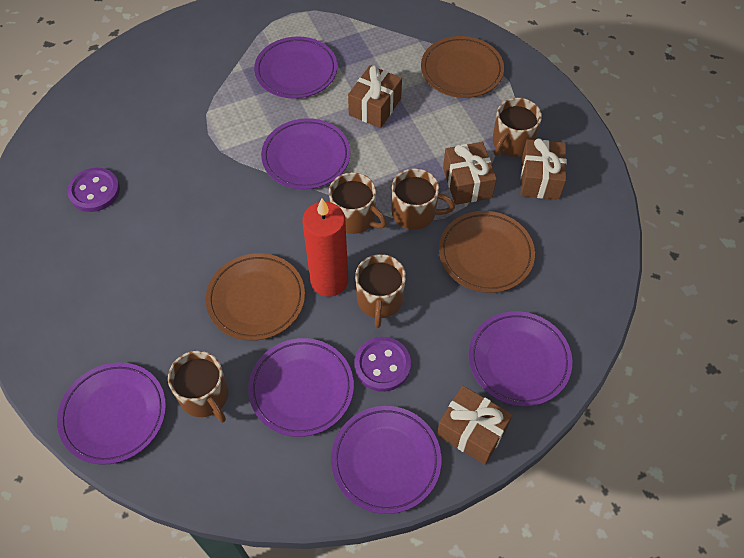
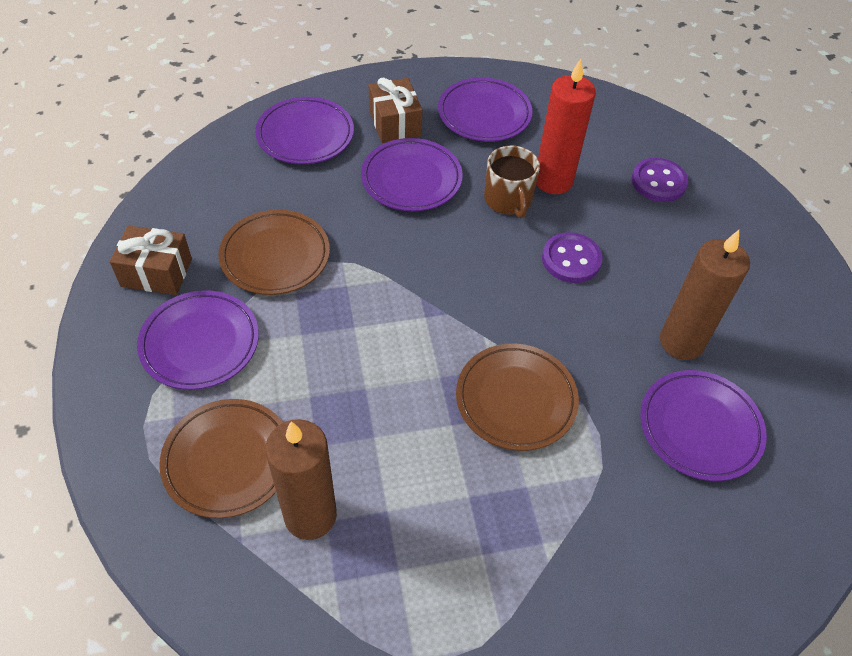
brown candle: 0 -> 2
brown gift: 4 -> 2
brown mug: 5 -> 1
purple plate: 6 -> 5

